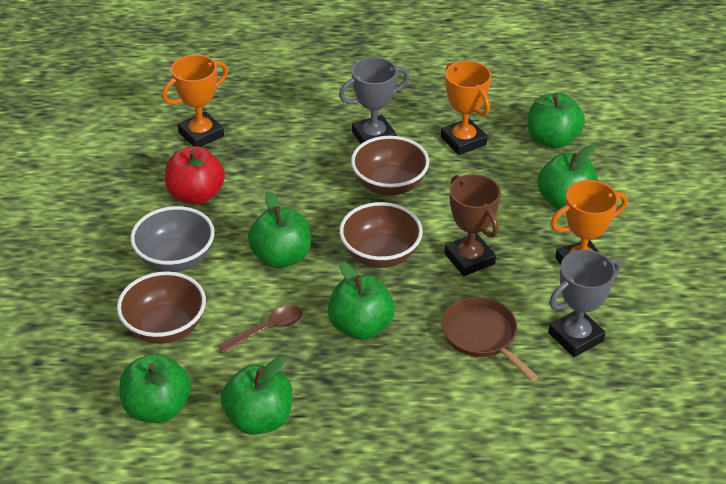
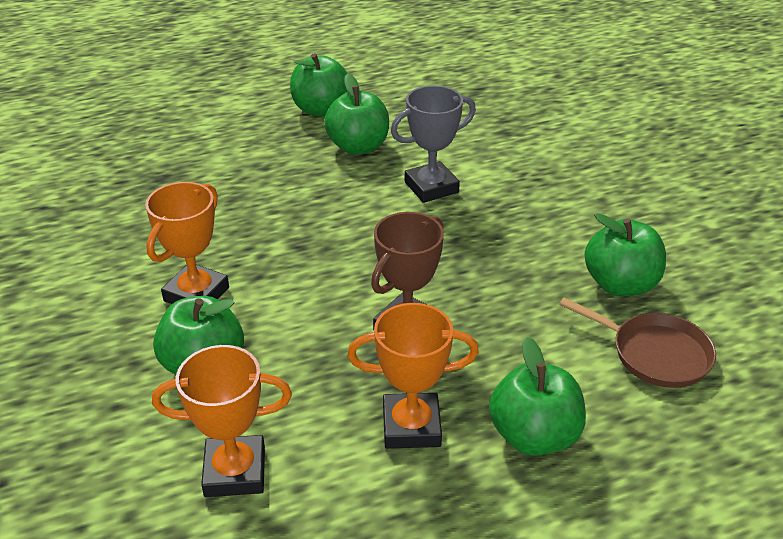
brown bowl: 3 -> 0
brown spoon: 1 -> 0
green apple: 6 -> 5
grey bowl: 1 -> 0
grey trophy: 2 -> 1
red apple: 1 -> 0

